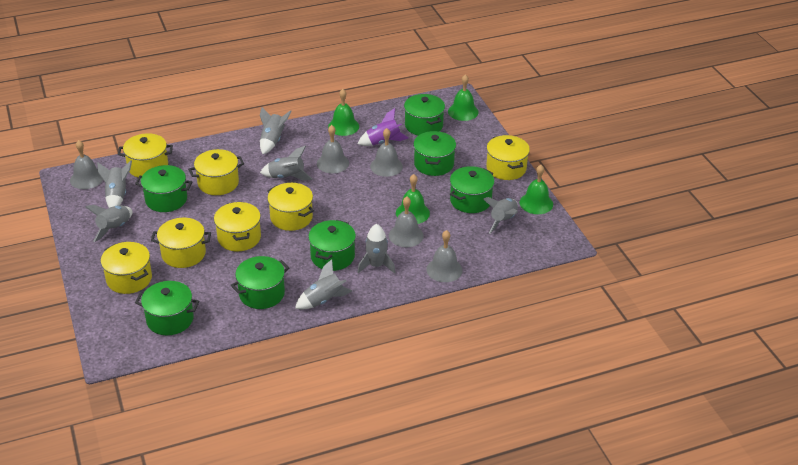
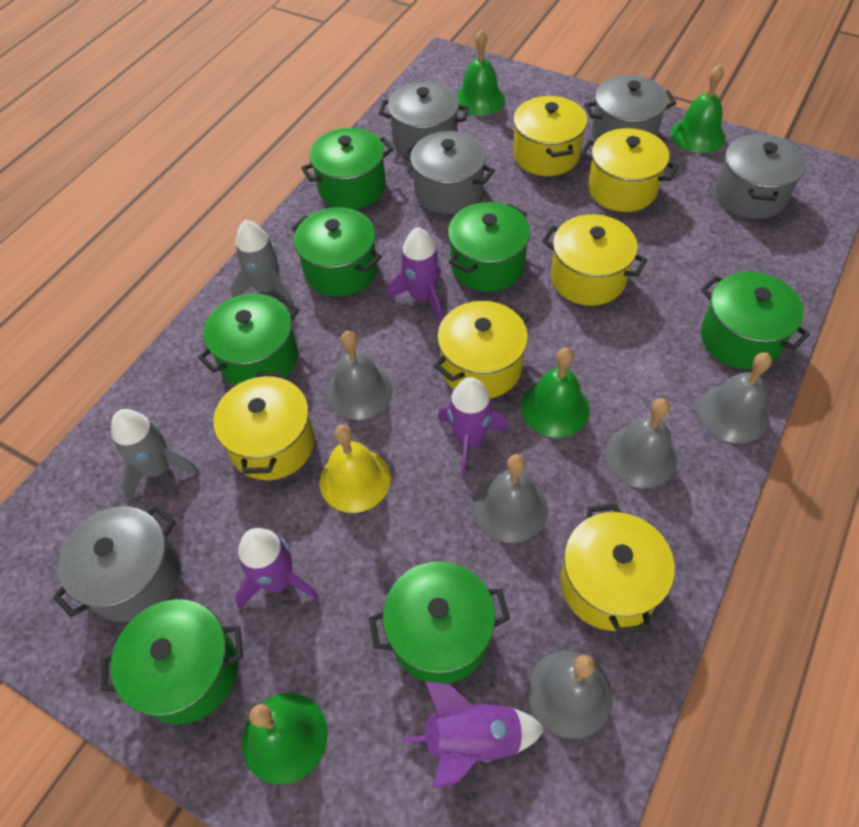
grey pot: 0 -> 5
grey rocket: 7 -> 2
purple rocket: 1 -> 4
yellow bell: 0 -> 1
yellow pot: 7 -> 6

